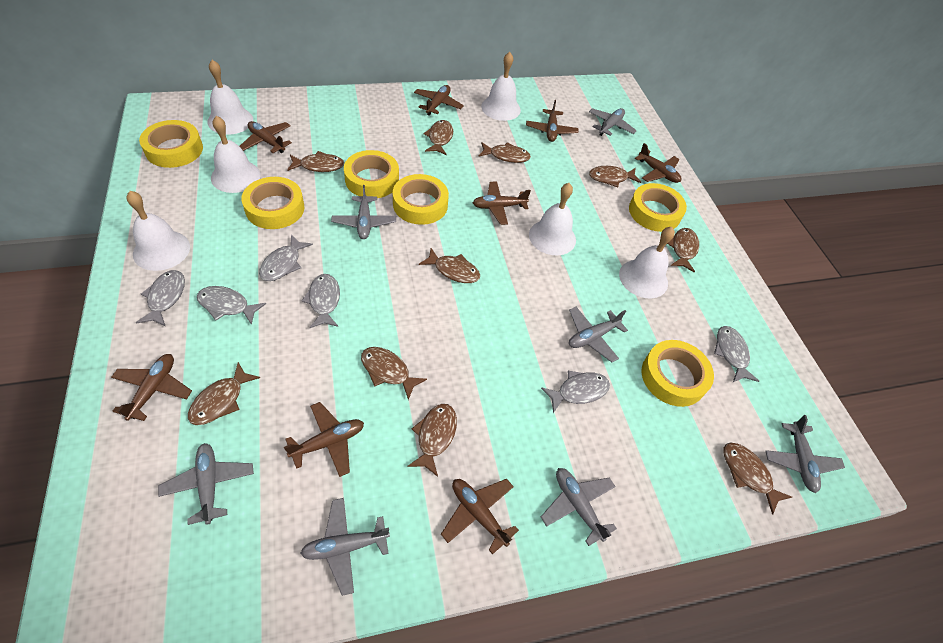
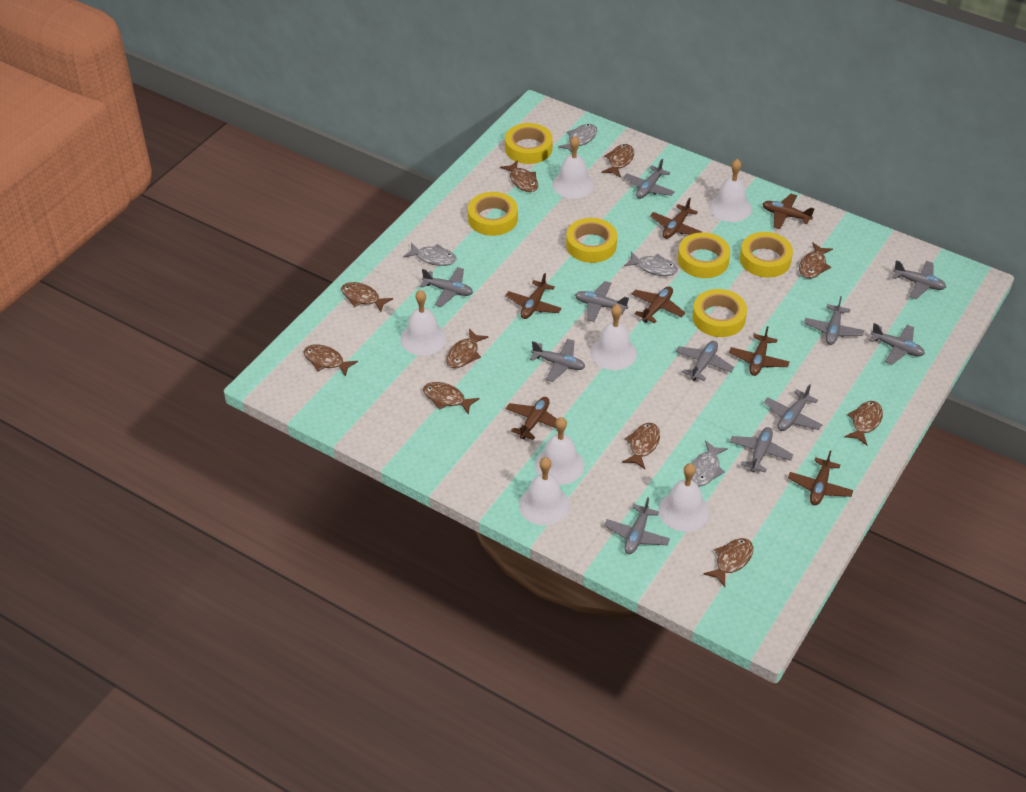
brown plane: 8 -> 7
grey fish: 6 -> 4
grey plane: 7 -> 11
white bell: 6 -> 7

